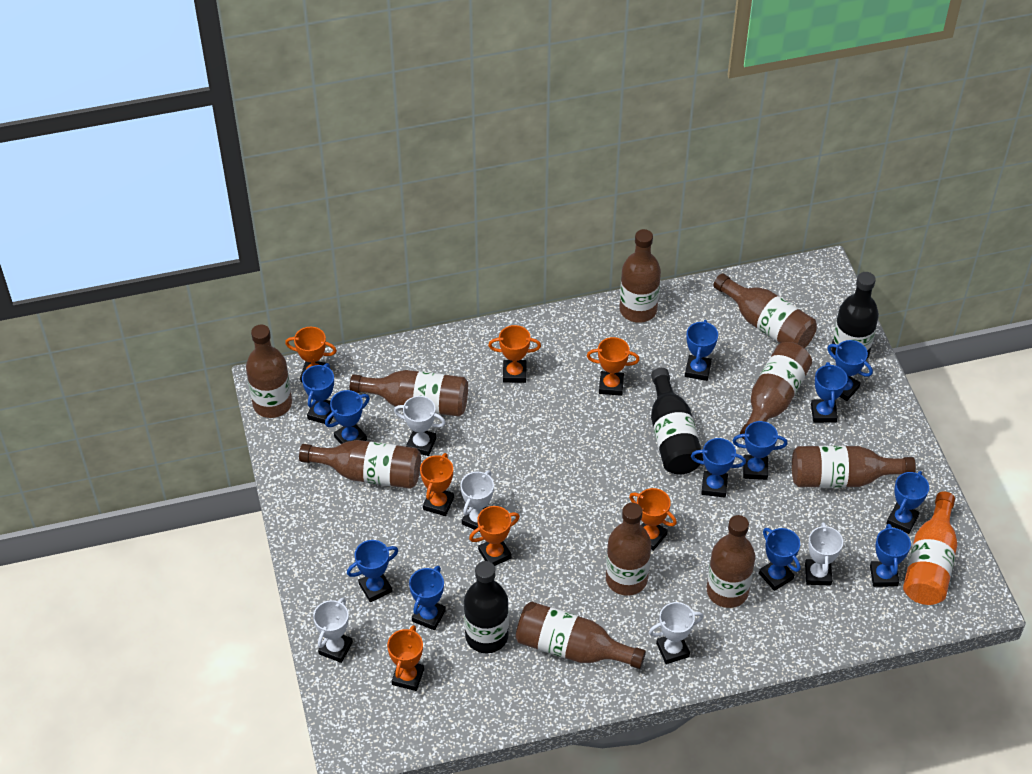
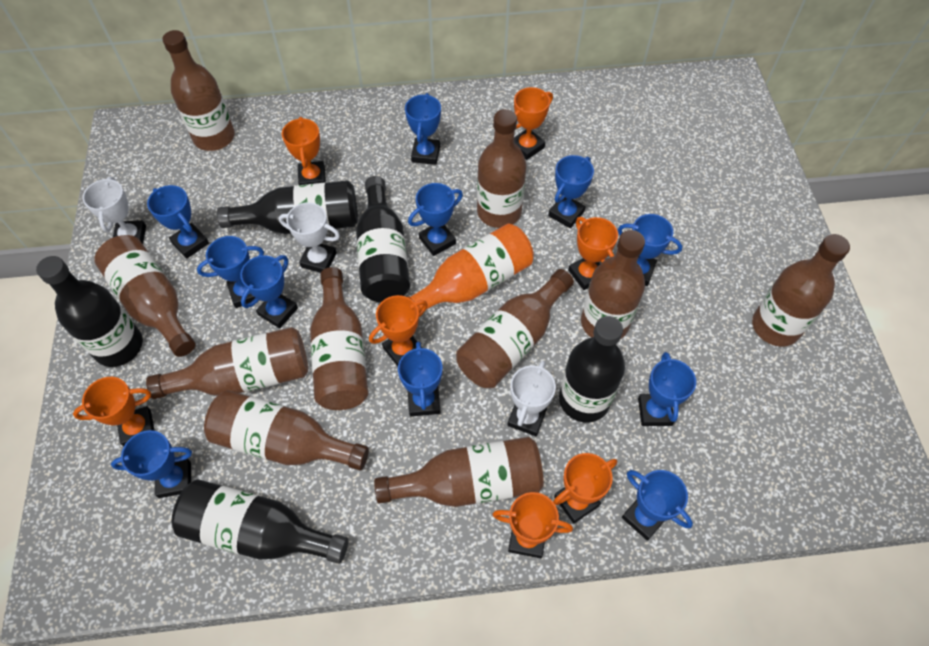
black bottle: 3 -> 5
blue trophy: 12 -> 11
white trophy: 5 -> 3

